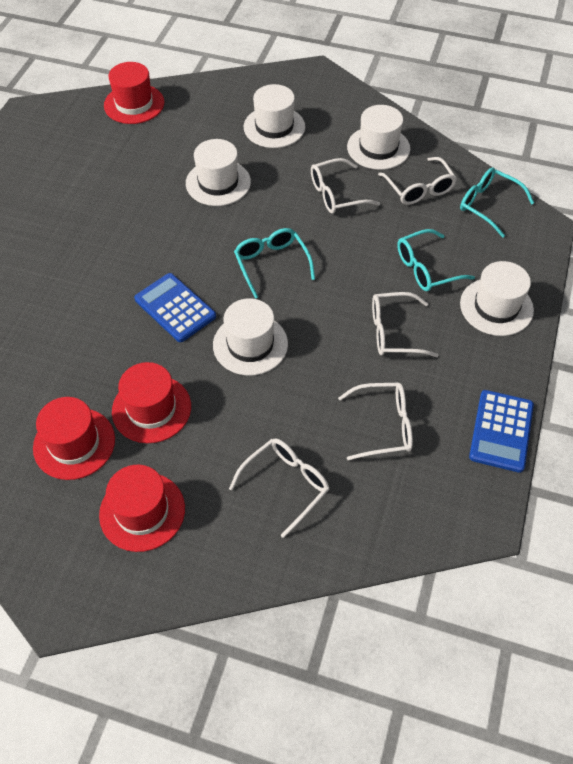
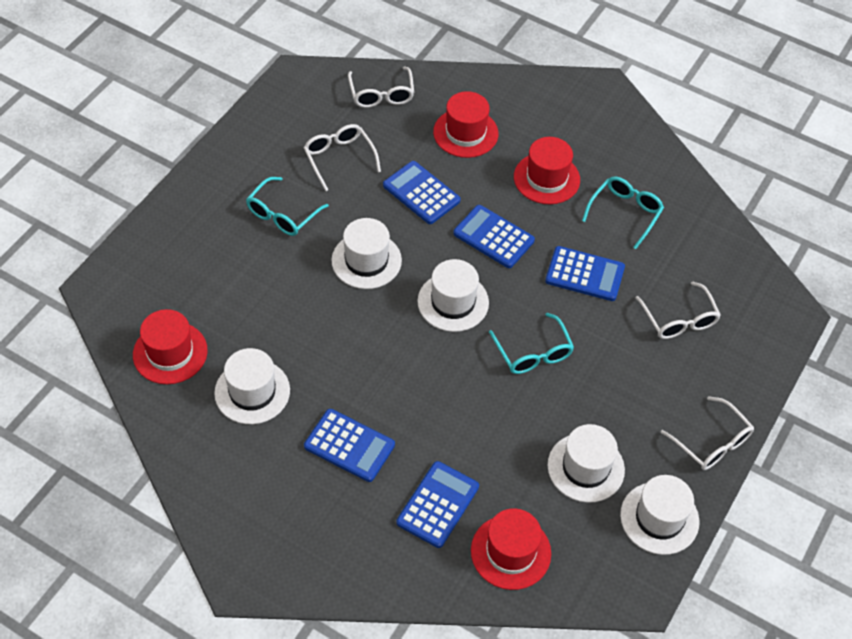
blue calculator: 2 -> 5
white glasses: 5 -> 4

